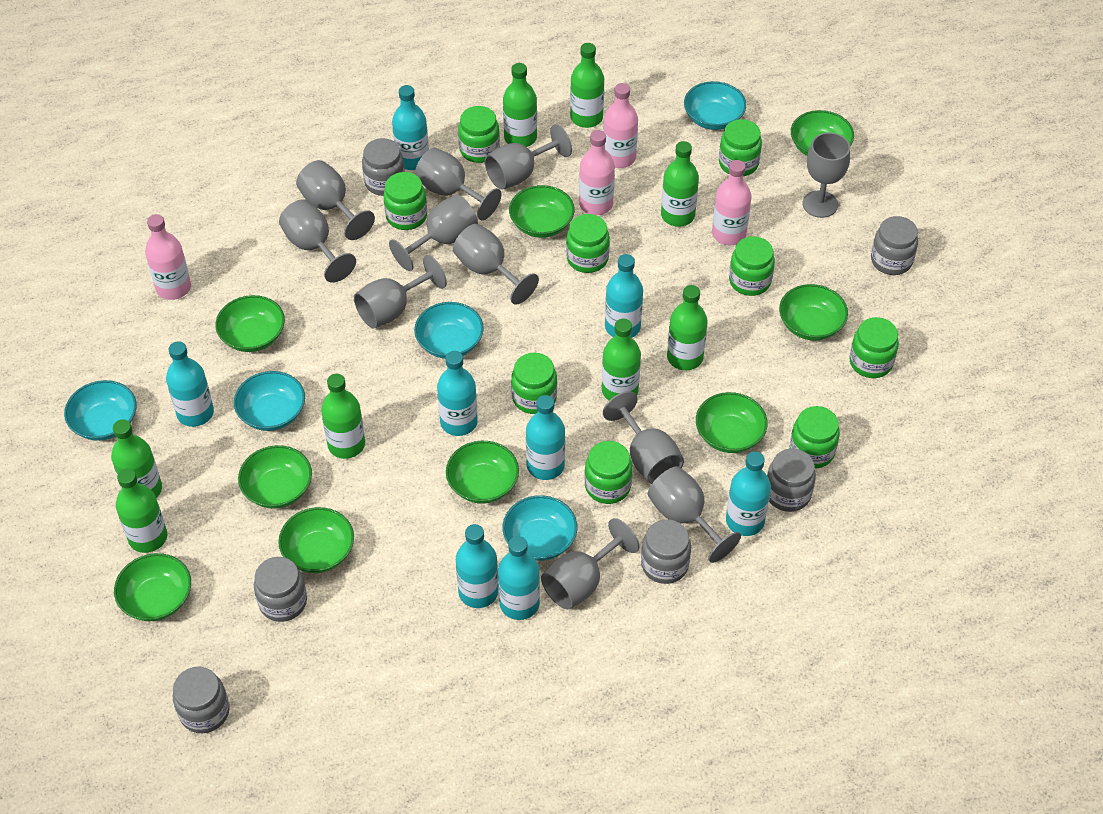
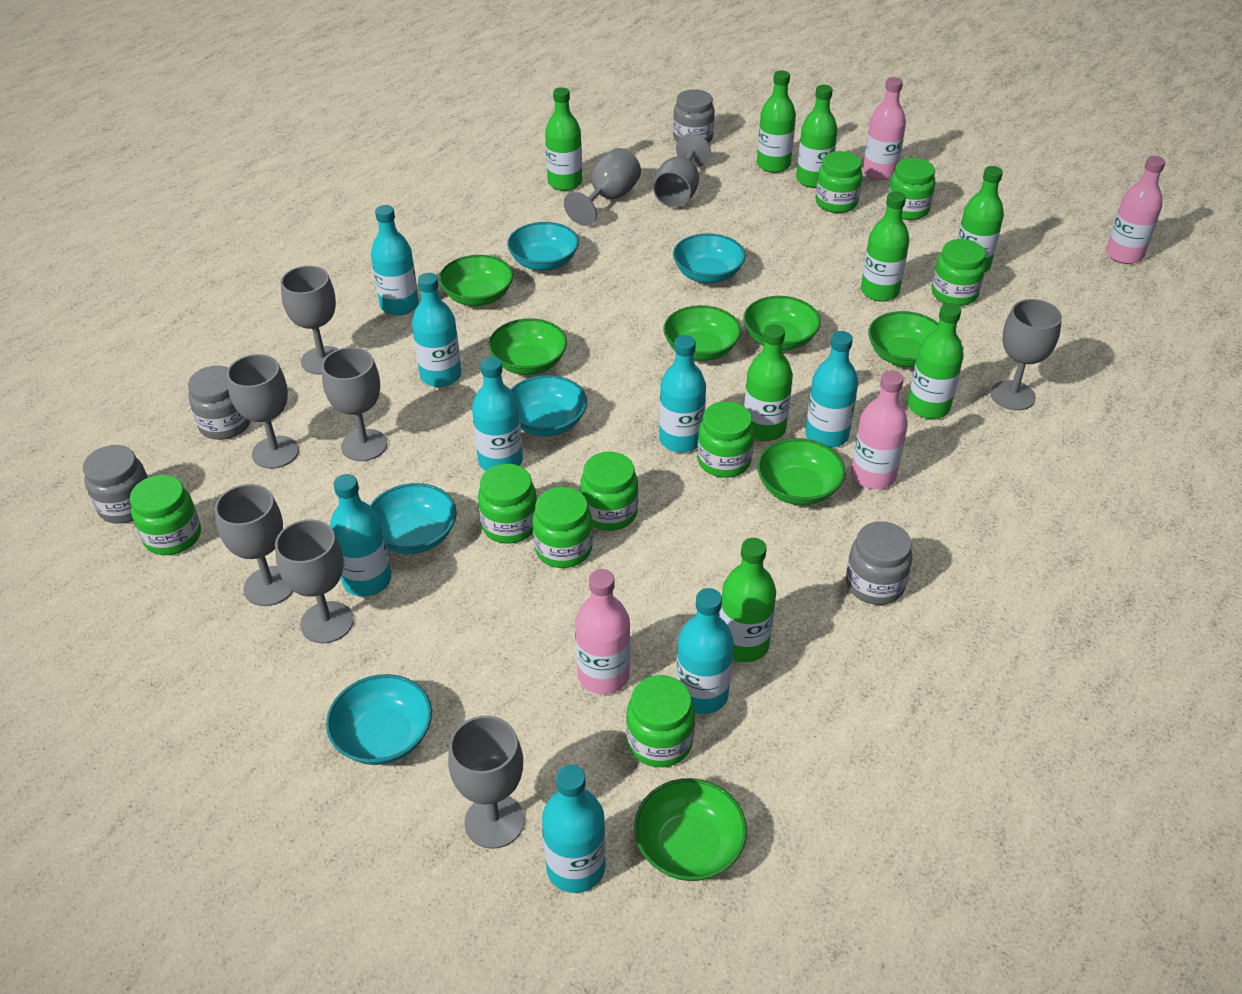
green bowl: 9 -> 7
grey goblet: 11 -> 9
grey jar: 6 -> 4

